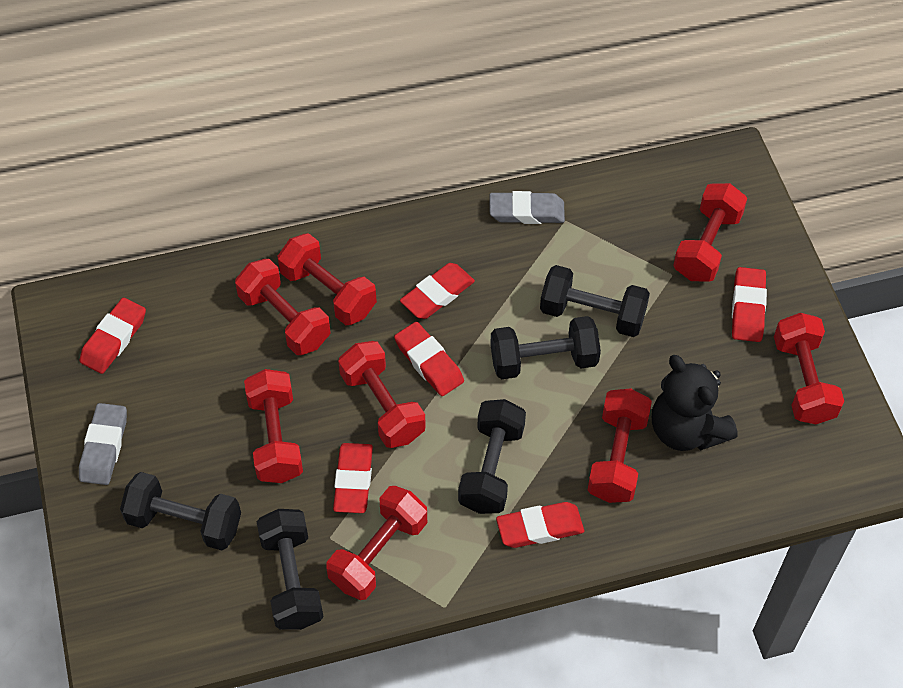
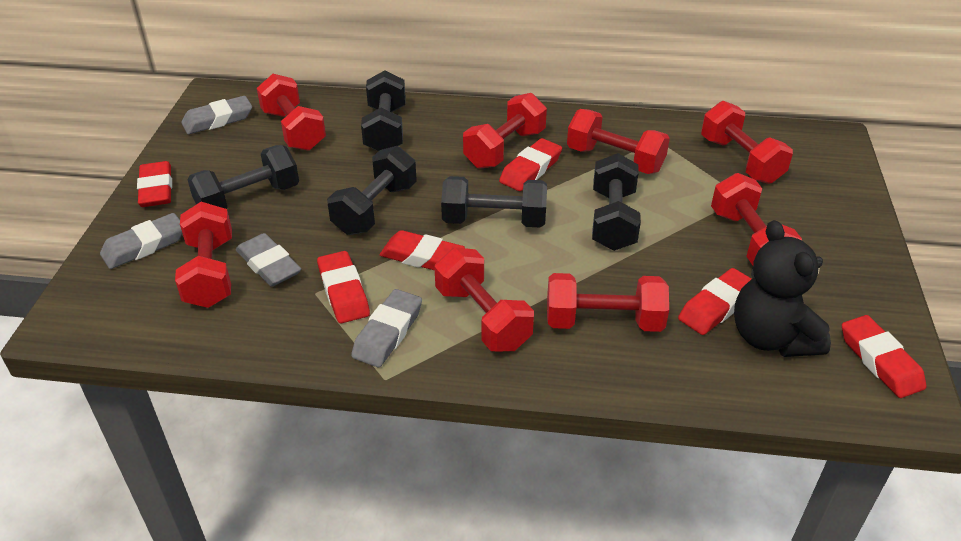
grey eraser: 2 -> 4

